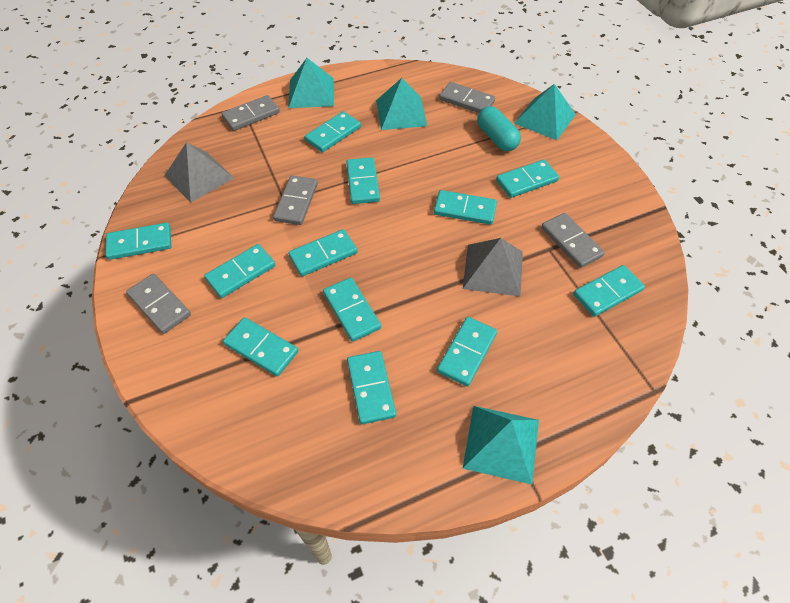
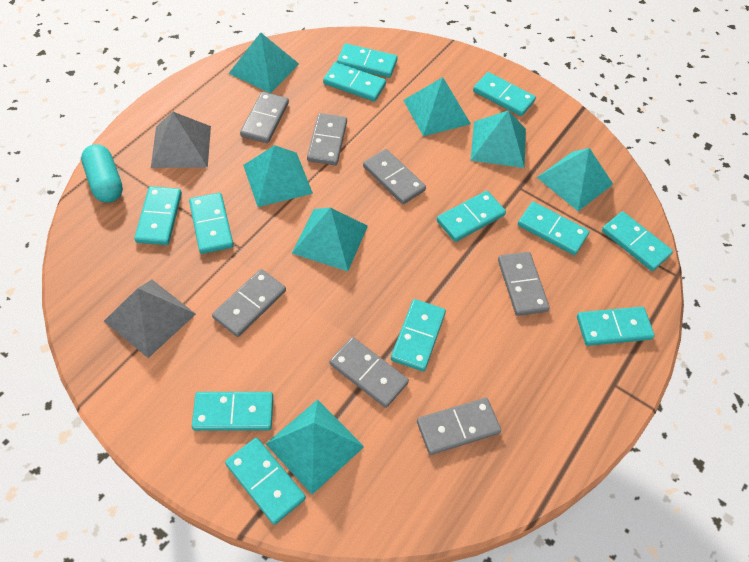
grey domino: 5 -> 7
turquoise pyramid: 4 -> 7

